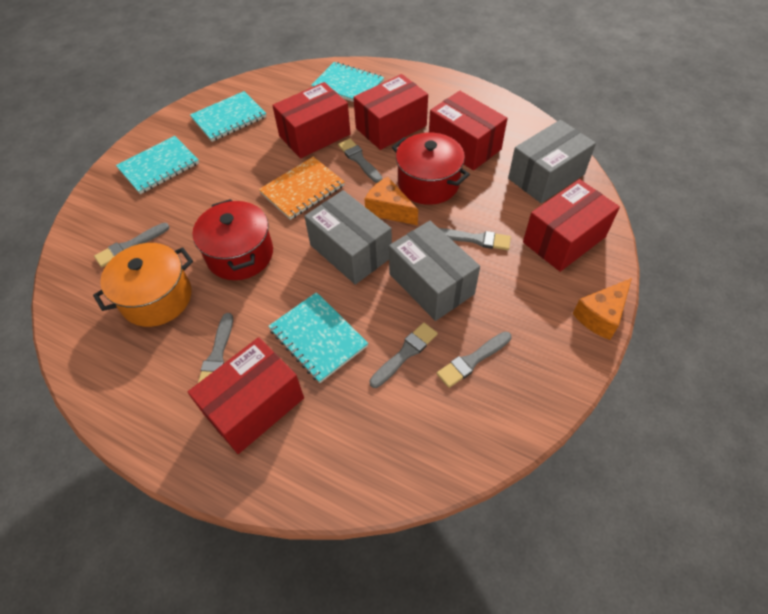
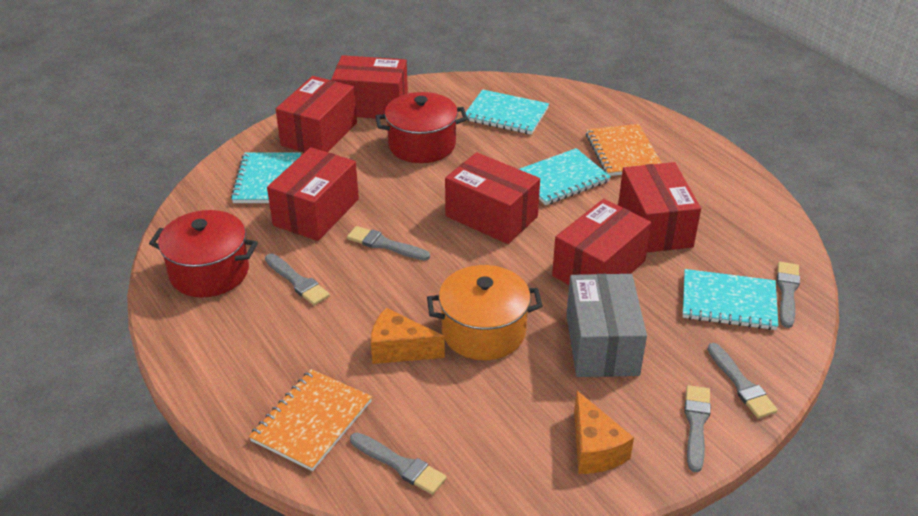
grey box: 3 -> 1
orange notebook: 1 -> 2
red box: 5 -> 6

